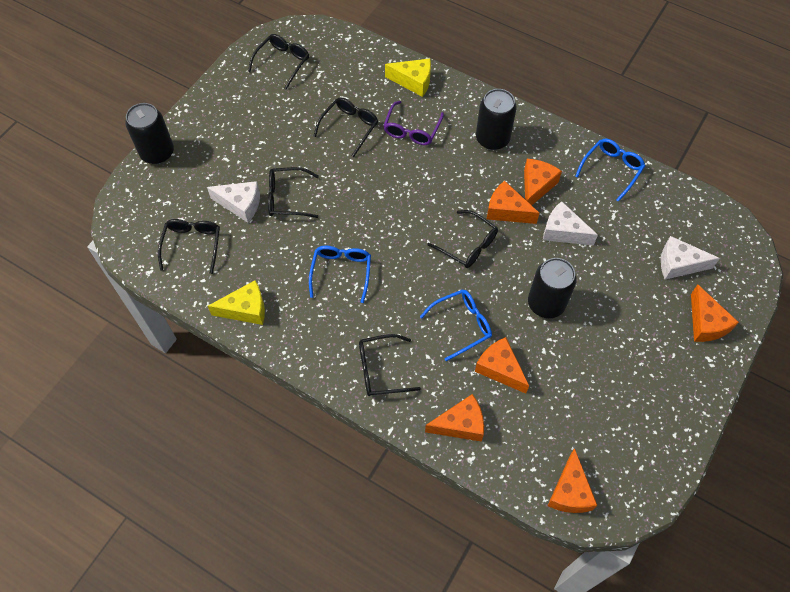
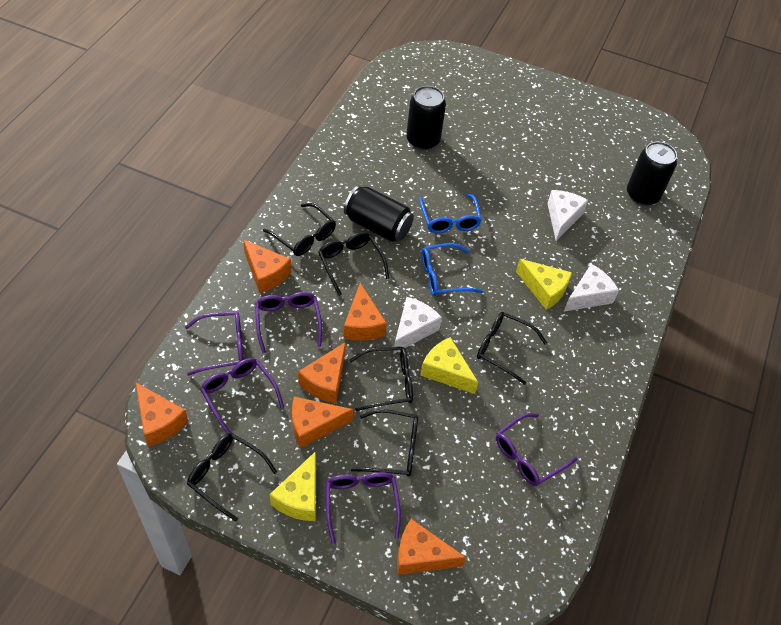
blue glasses: 3 -> 2
purple glasses: 1 -> 5
yellow cheese: 2 -> 3

